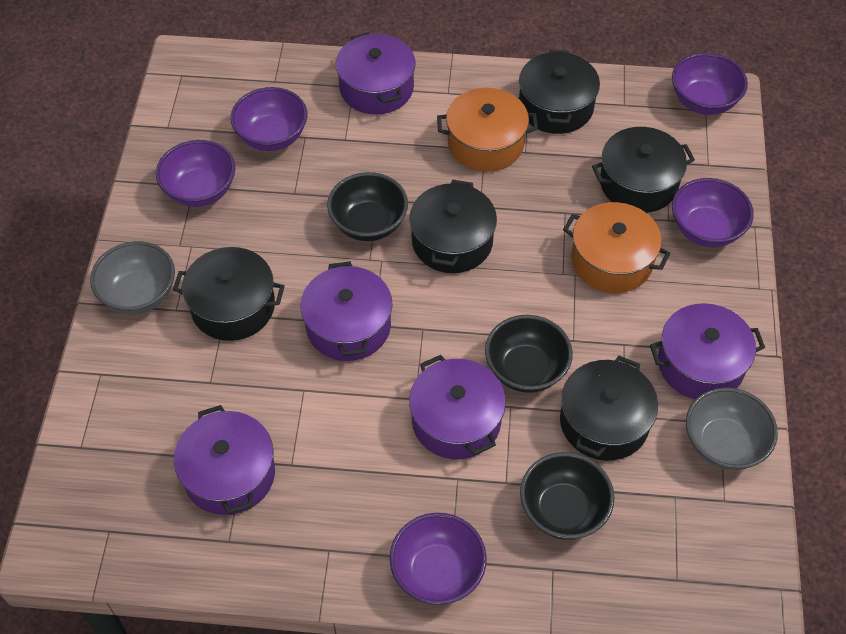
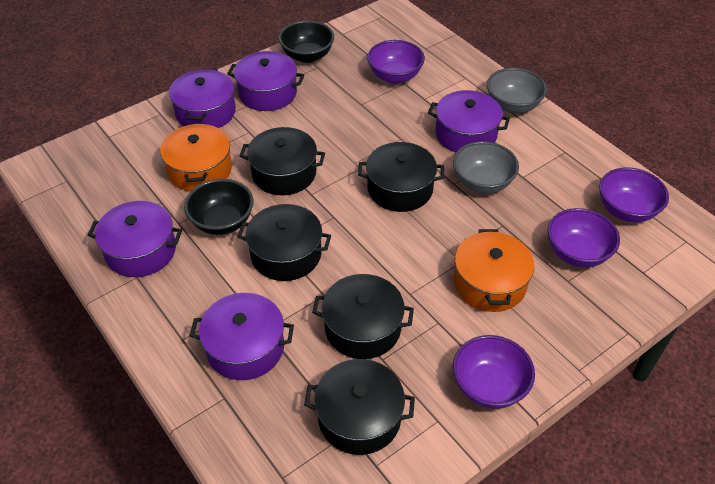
black bowl: 3 -> 2
purple bowl: 5 -> 4

